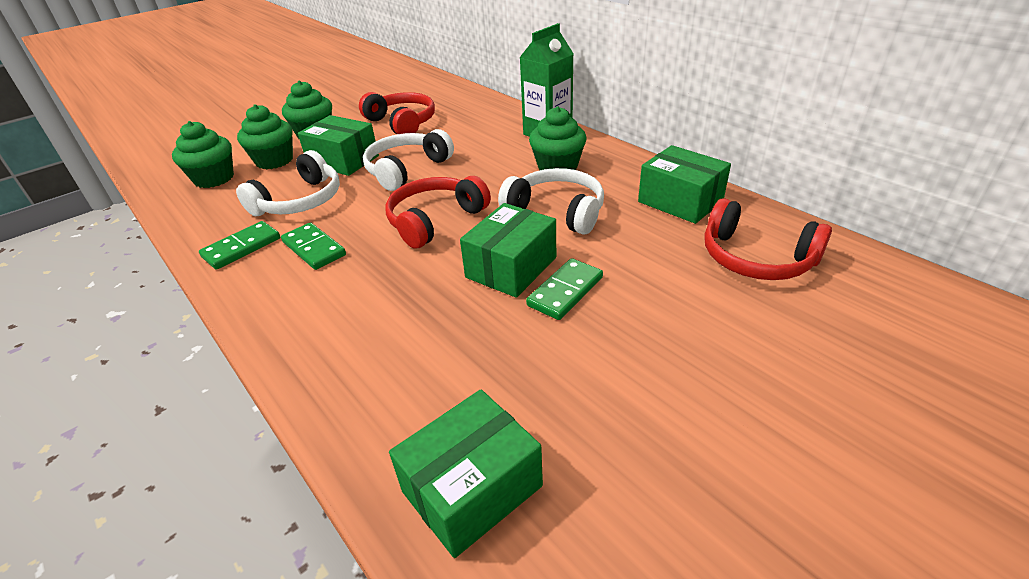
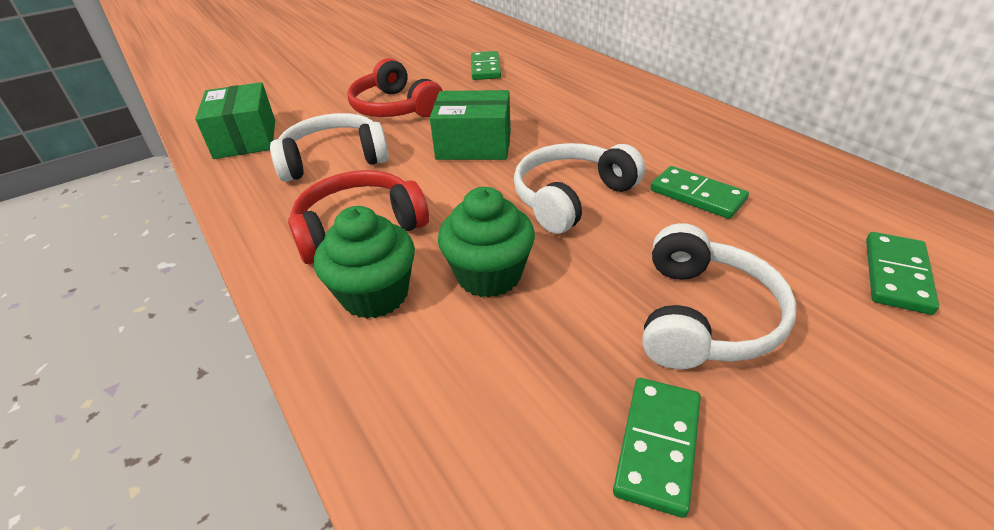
green box: 4 -> 2
green carton: 1 -> 0
green cupcake: 4 -> 2
green domino: 3 -> 4
red headphones: 3 -> 2

